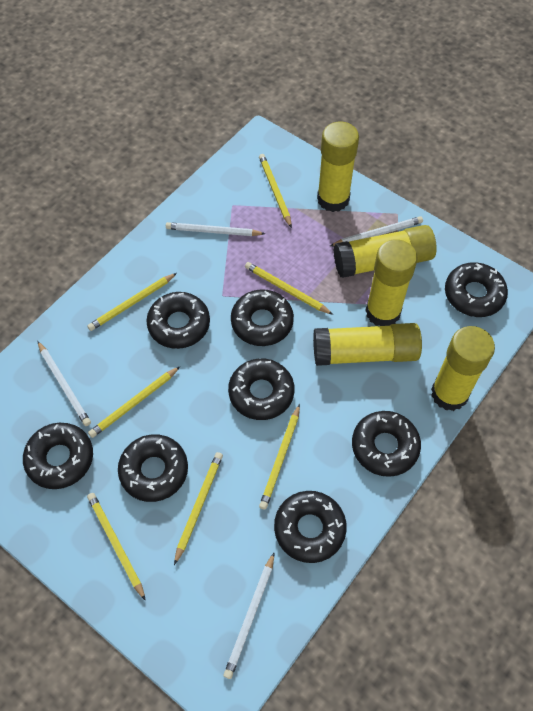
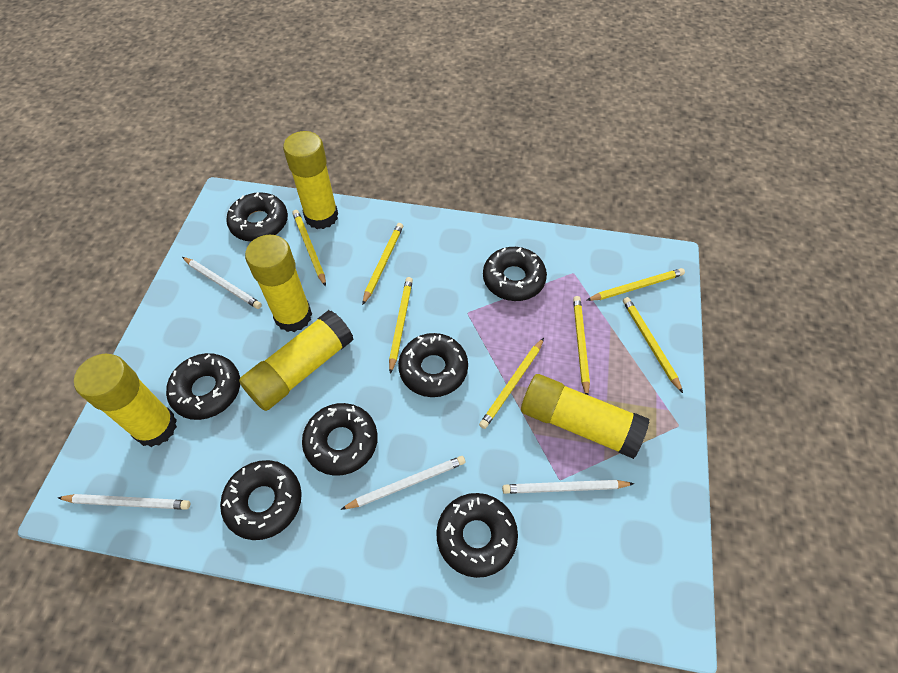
black donut: 8 -> 7

